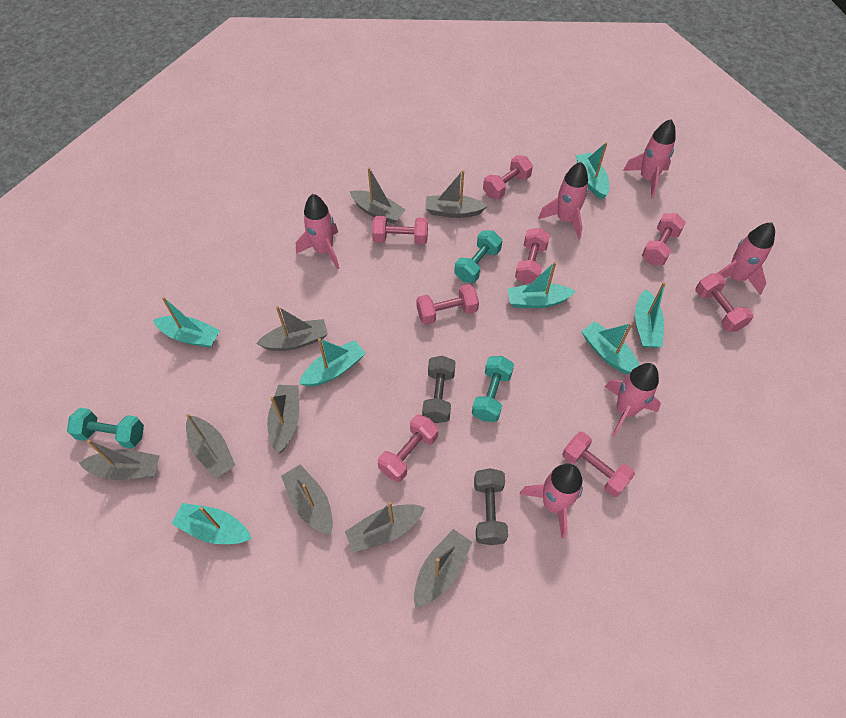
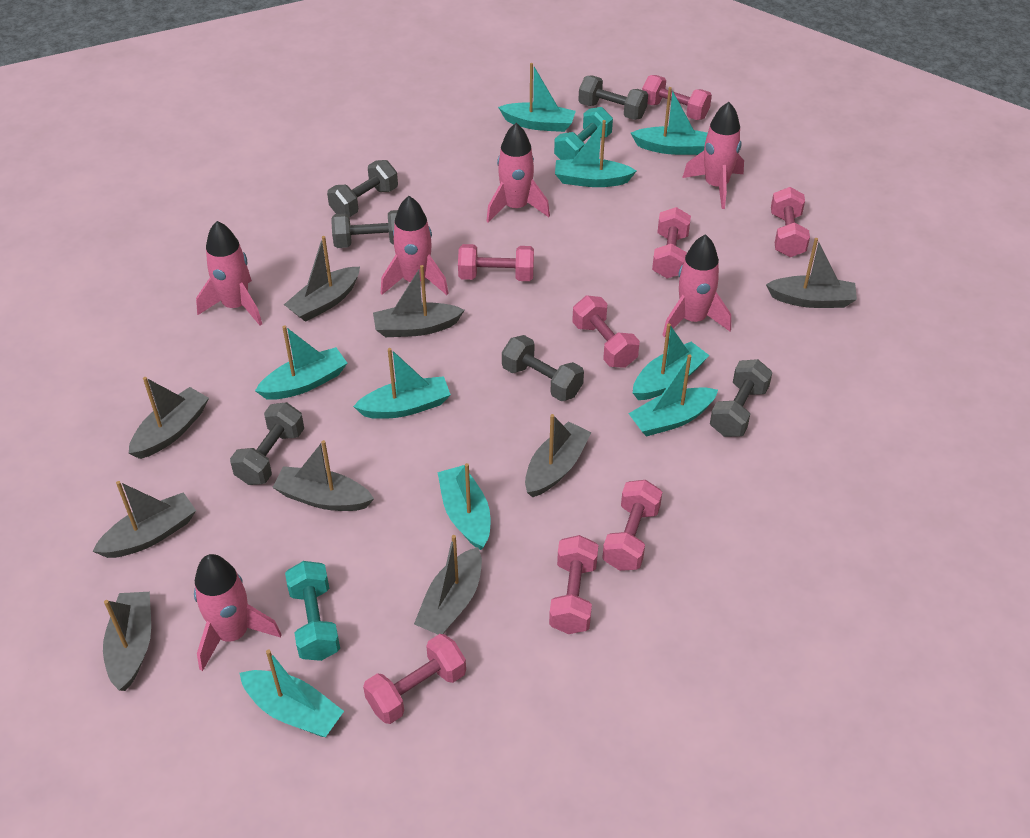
grey dumbbell: 2 -> 6
turquoise boat: 7 -> 9
turquoise dumbbell: 3 -> 2

